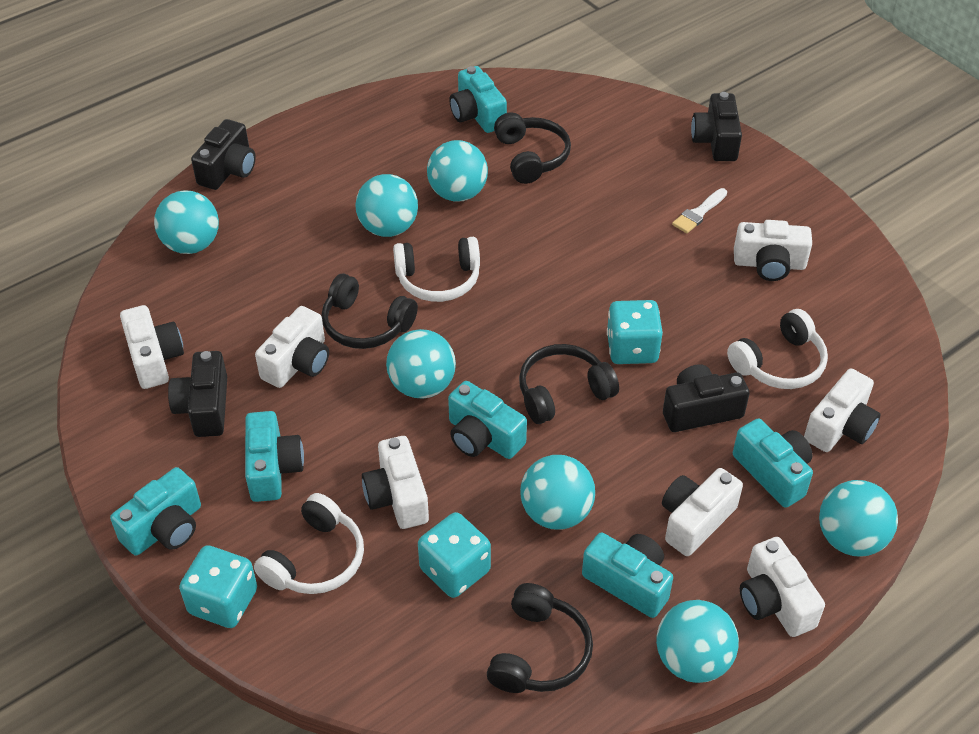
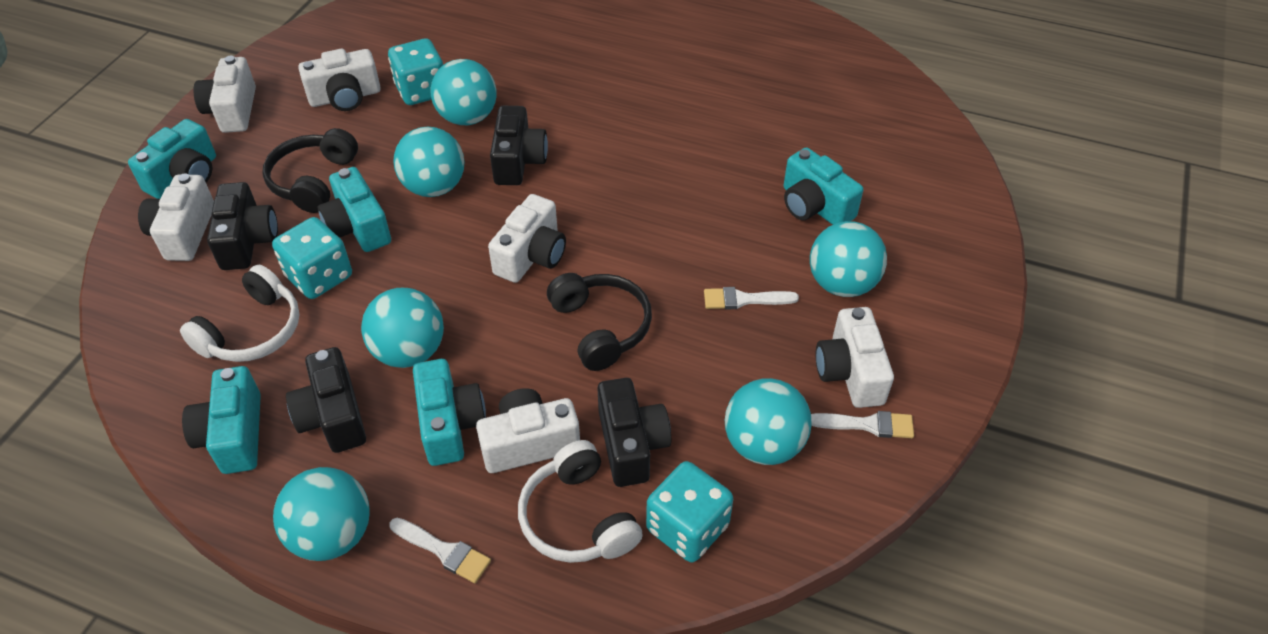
black headphones: 4 -> 2
turquoise ball: 7 -> 6
turquoise camera: 6 -> 5
white brush: 1 -> 3
white camera: 7 -> 6
white headphones: 3 -> 2

